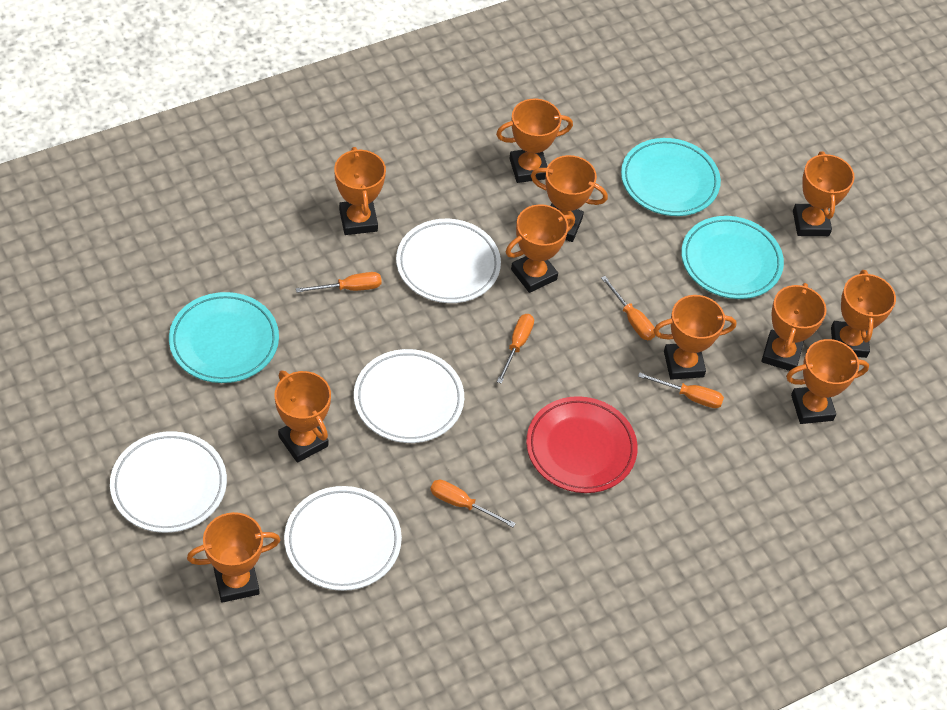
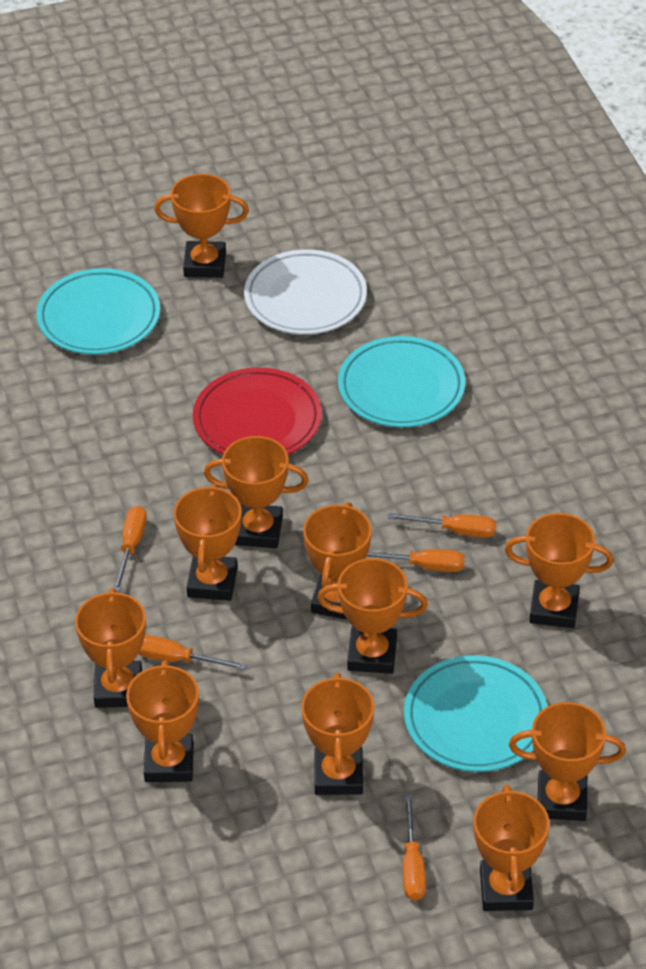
white plate: 4 -> 1

